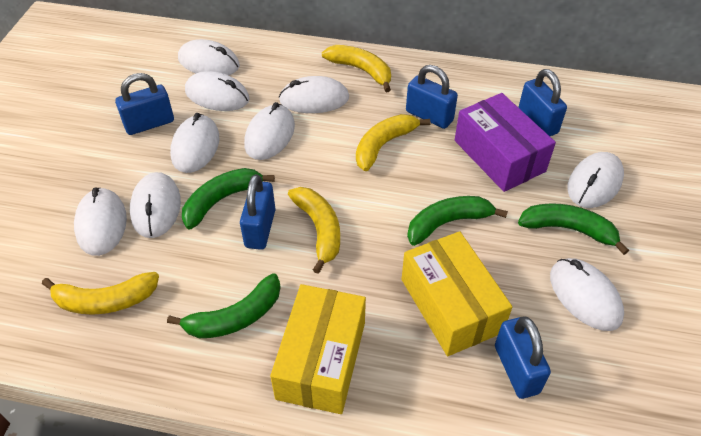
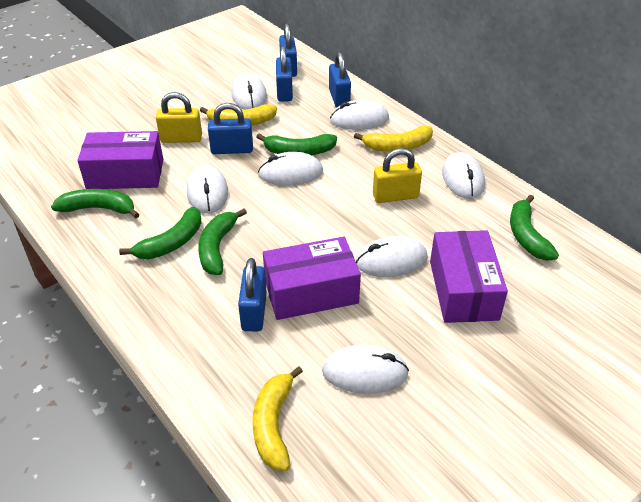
green banana: 4 -> 5
purple box: 1 -> 3
white mouse: 9 -> 7
yellow banana: 4 -> 3
yellow box: 2 -> 0
yellow padlock: 0 -> 2

